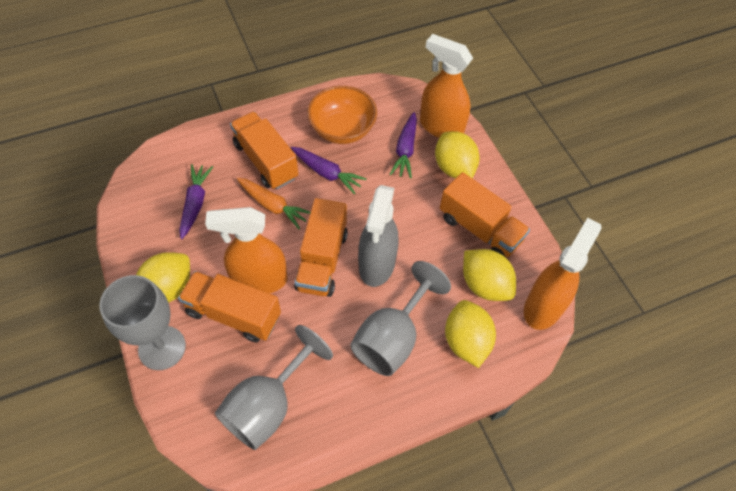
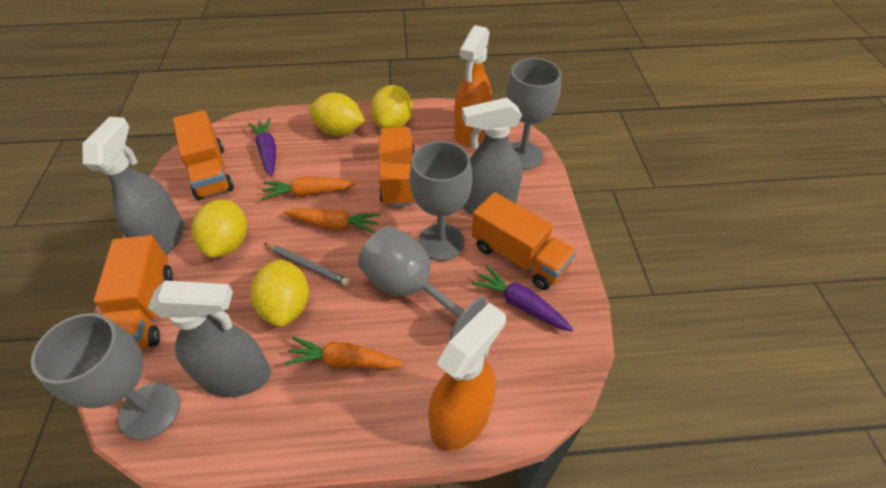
grey goblet: 3 -> 4
grey pencil: 0 -> 1
grey spray bottle: 1 -> 3
orange bowl: 1 -> 0
orange carrot: 1 -> 3
orange spray bottle: 3 -> 2
purple carrot: 3 -> 2

